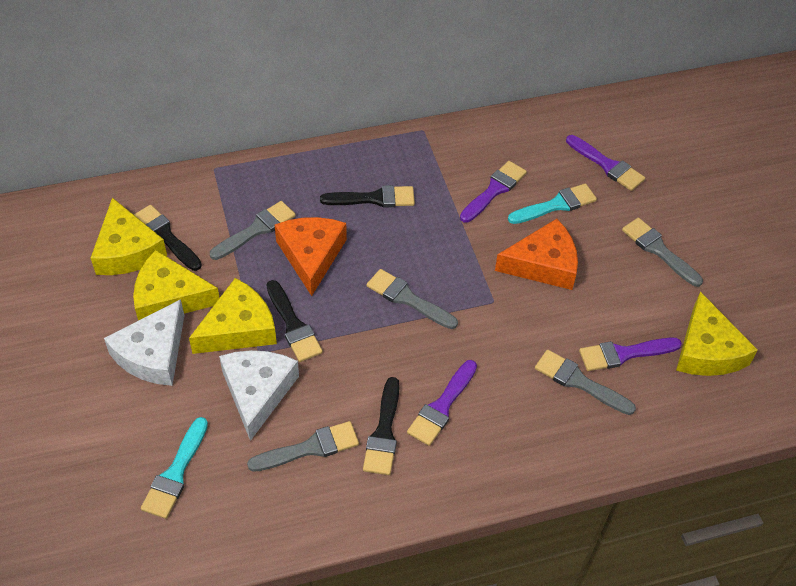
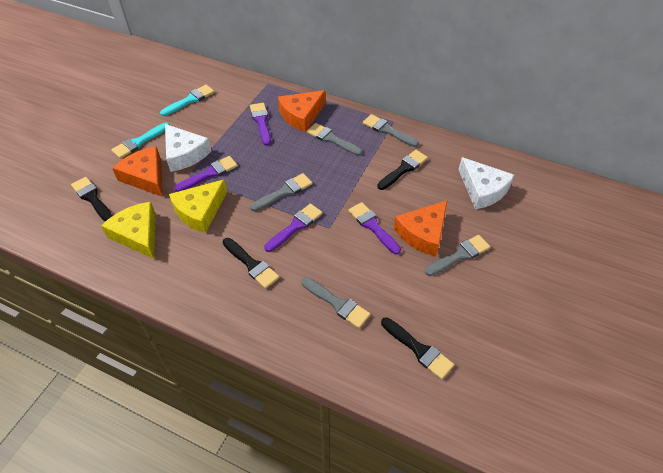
orange cheese: 2 -> 3
yellow cheese: 4 -> 2

